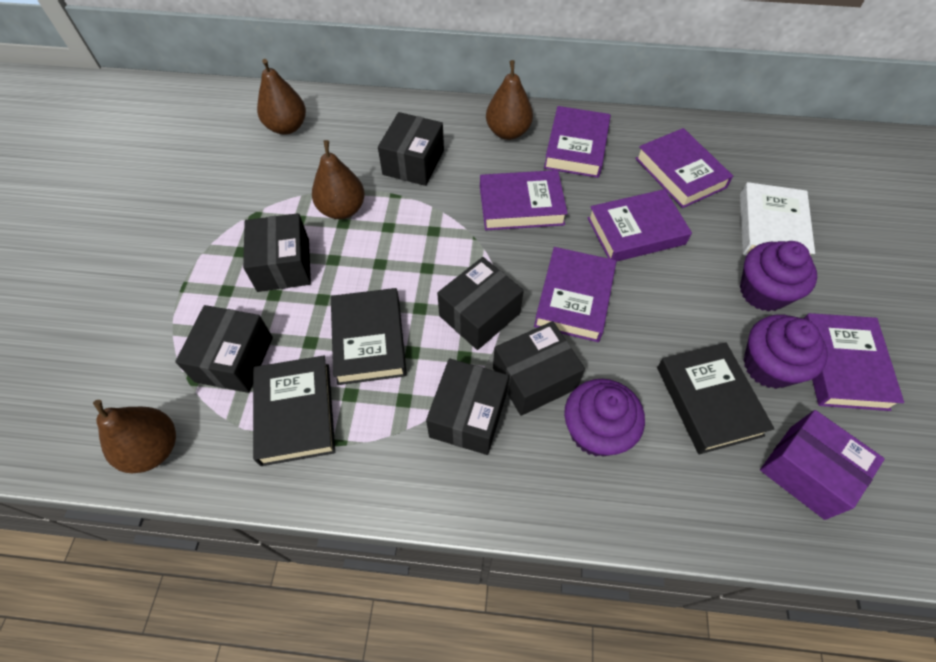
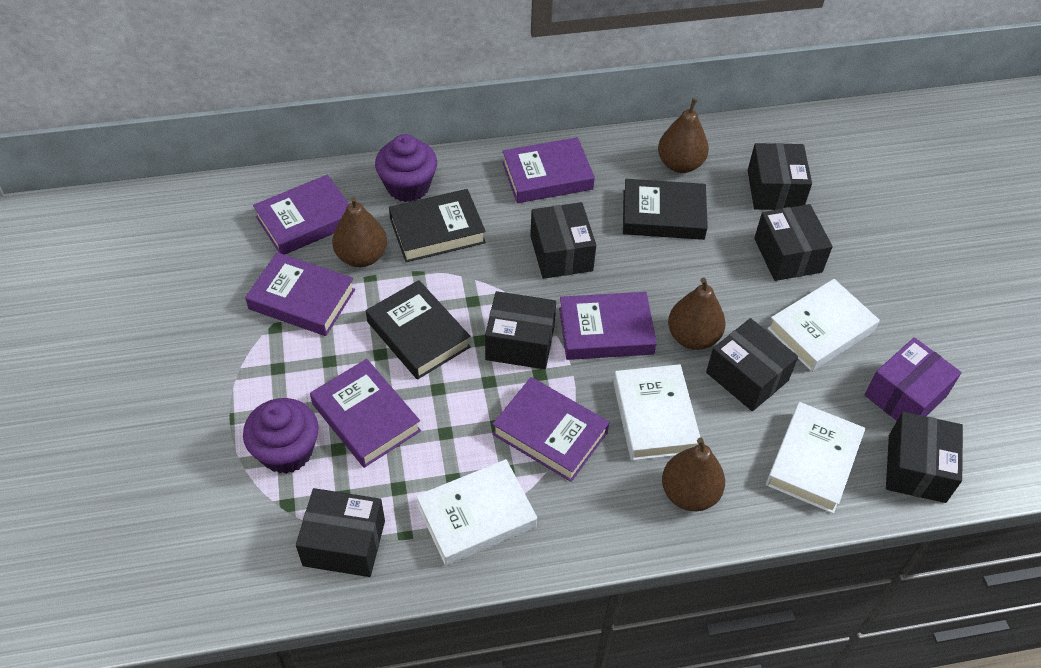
black box: 6 -> 7
purple cupcake: 3 -> 2
white book: 1 -> 4

